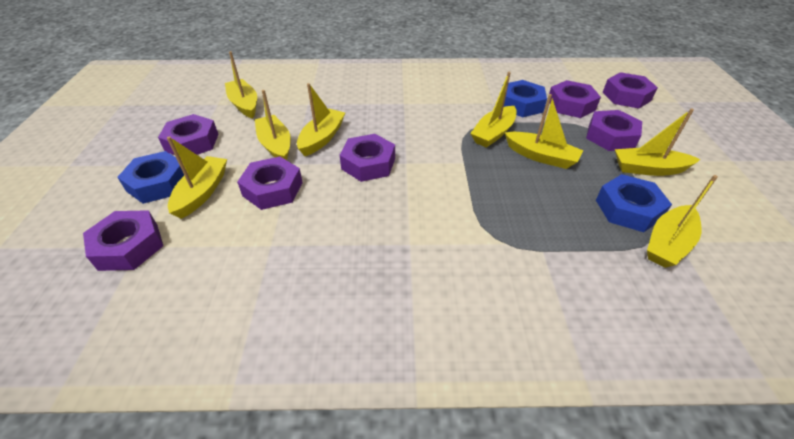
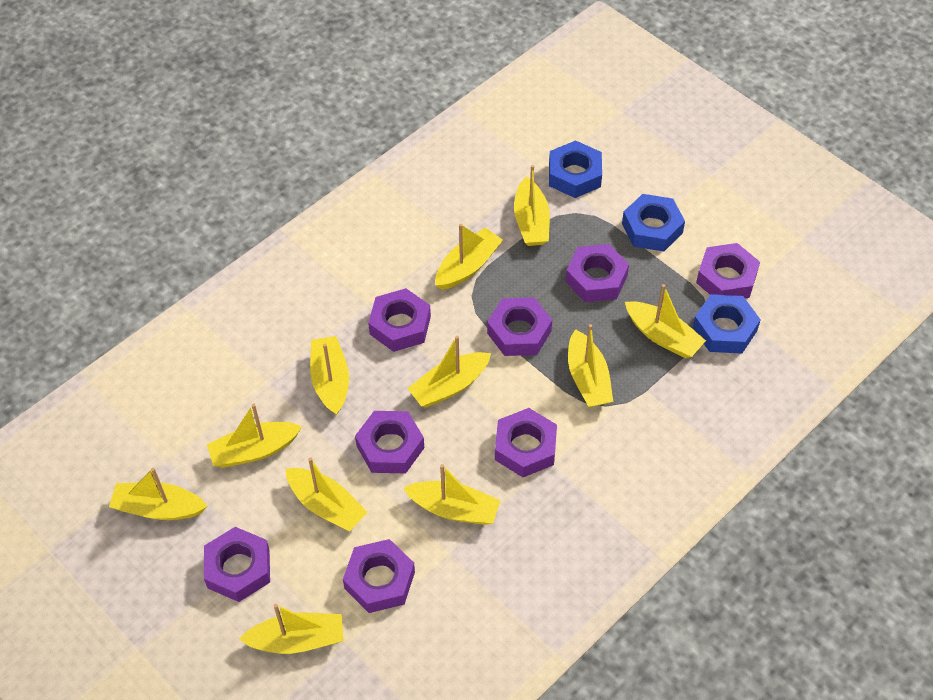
purple nut: 7 -> 8
yellow boat: 8 -> 11

